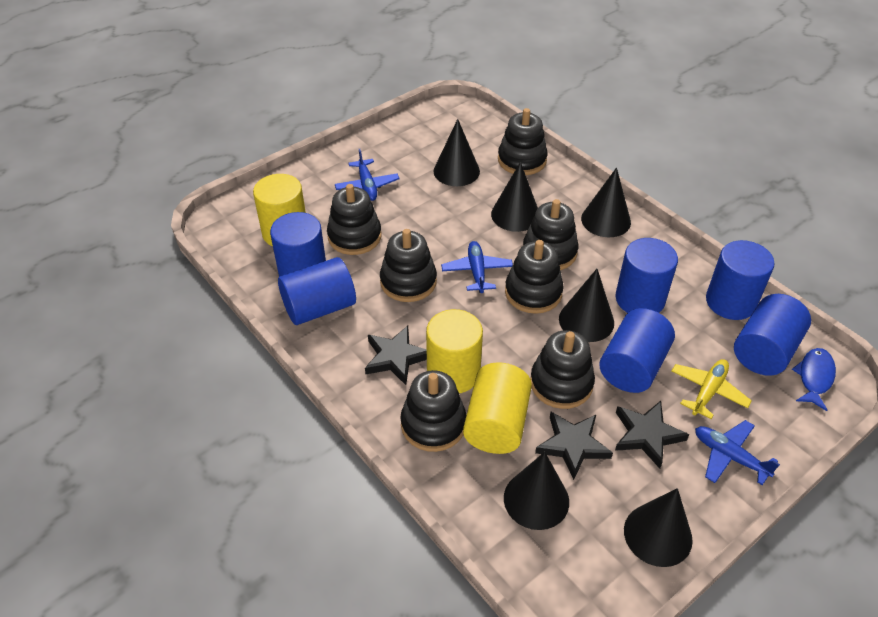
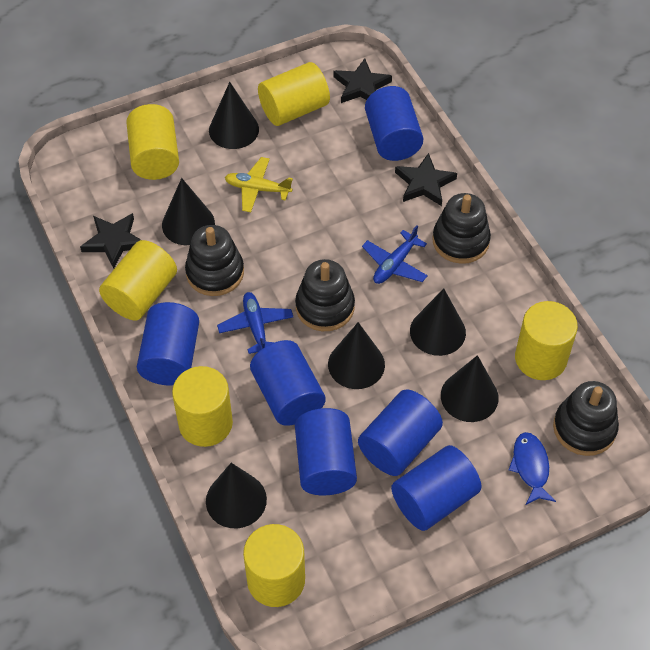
black stacking toy: 7 -> 4
blue plane: 3 -> 2
yellow cylinder: 3 -> 6

